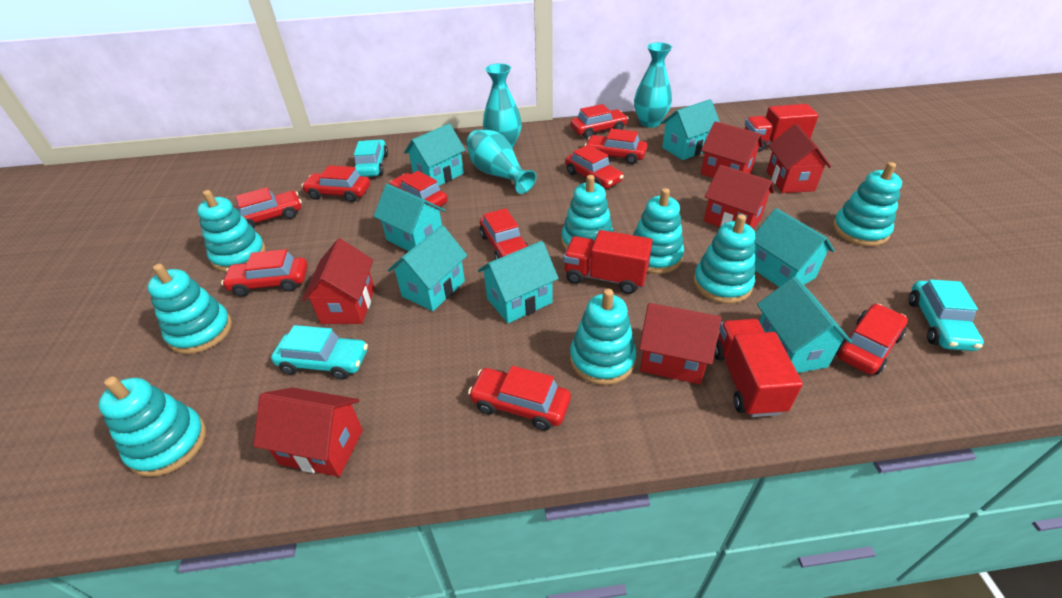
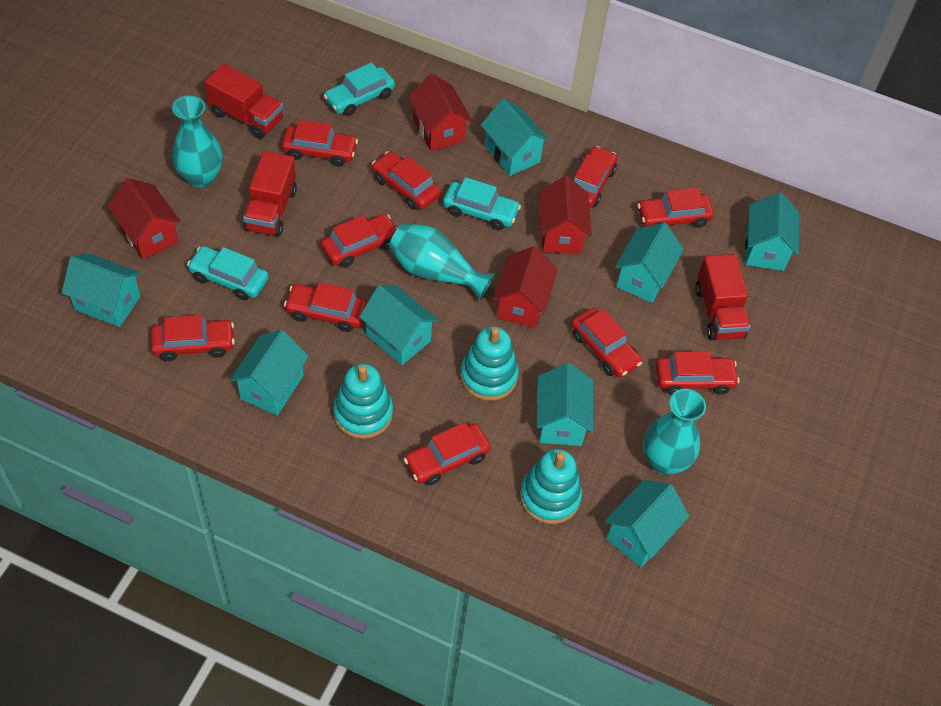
red house: 6 -> 4
turquoise house: 7 -> 8
turquoise stacking toy: 8 -> 3

